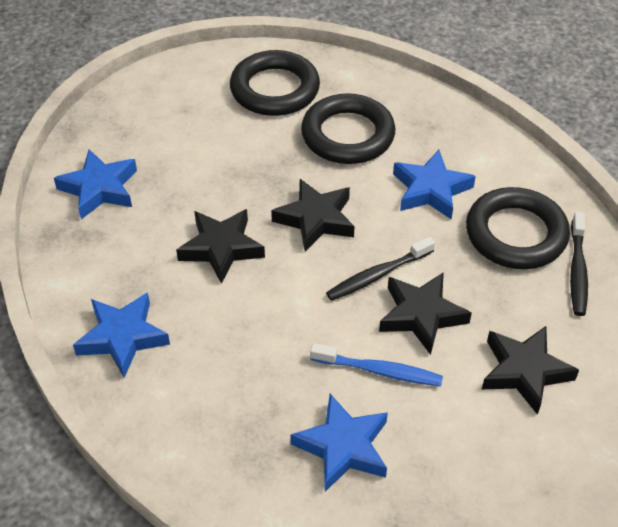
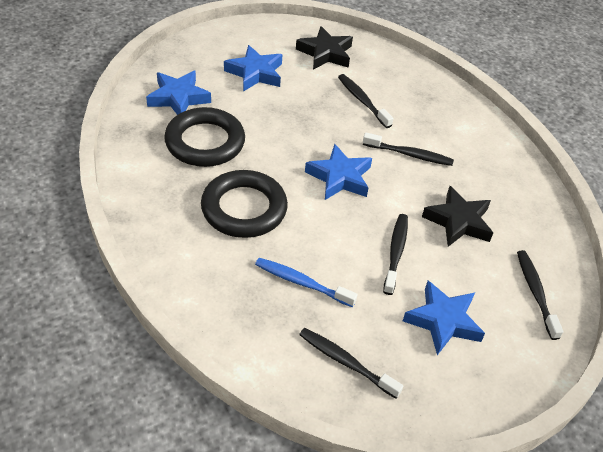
black ring: 3 -> 2
black star: 4 -> 2
black toothbrush: 2 -> 5

